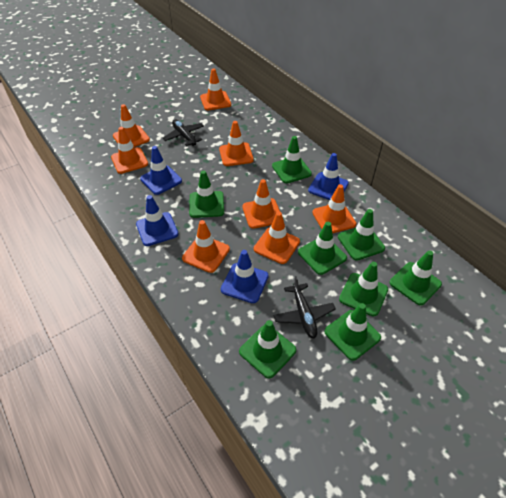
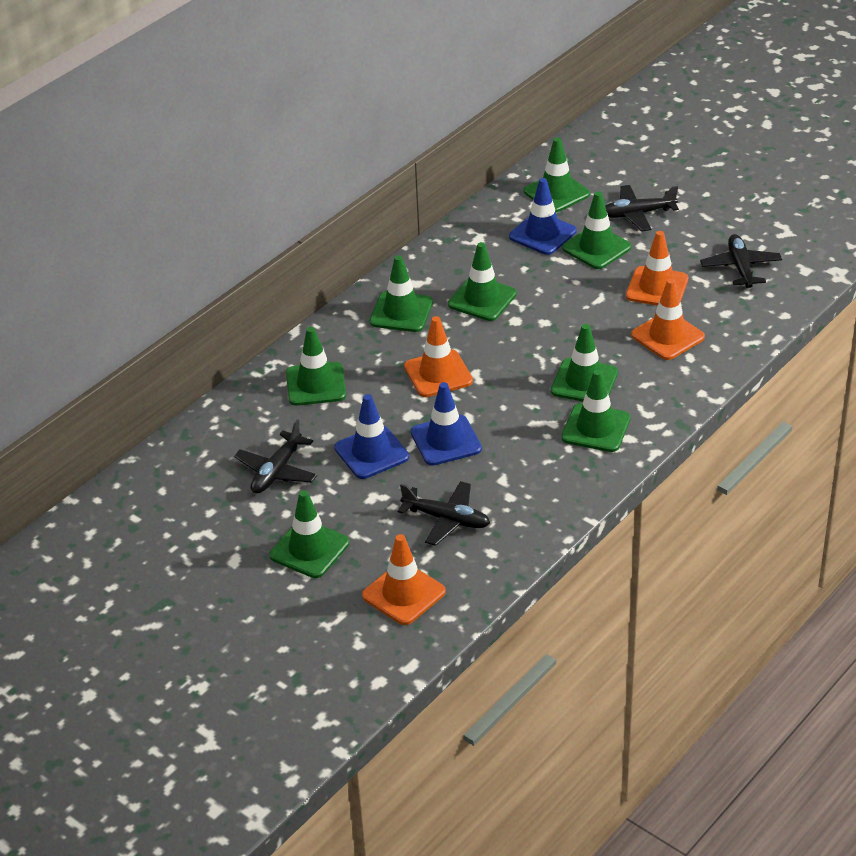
black plane: 2 -> 4
blue traffic cone: 4 -> 3
orange traffic cone: 8 -> 4

